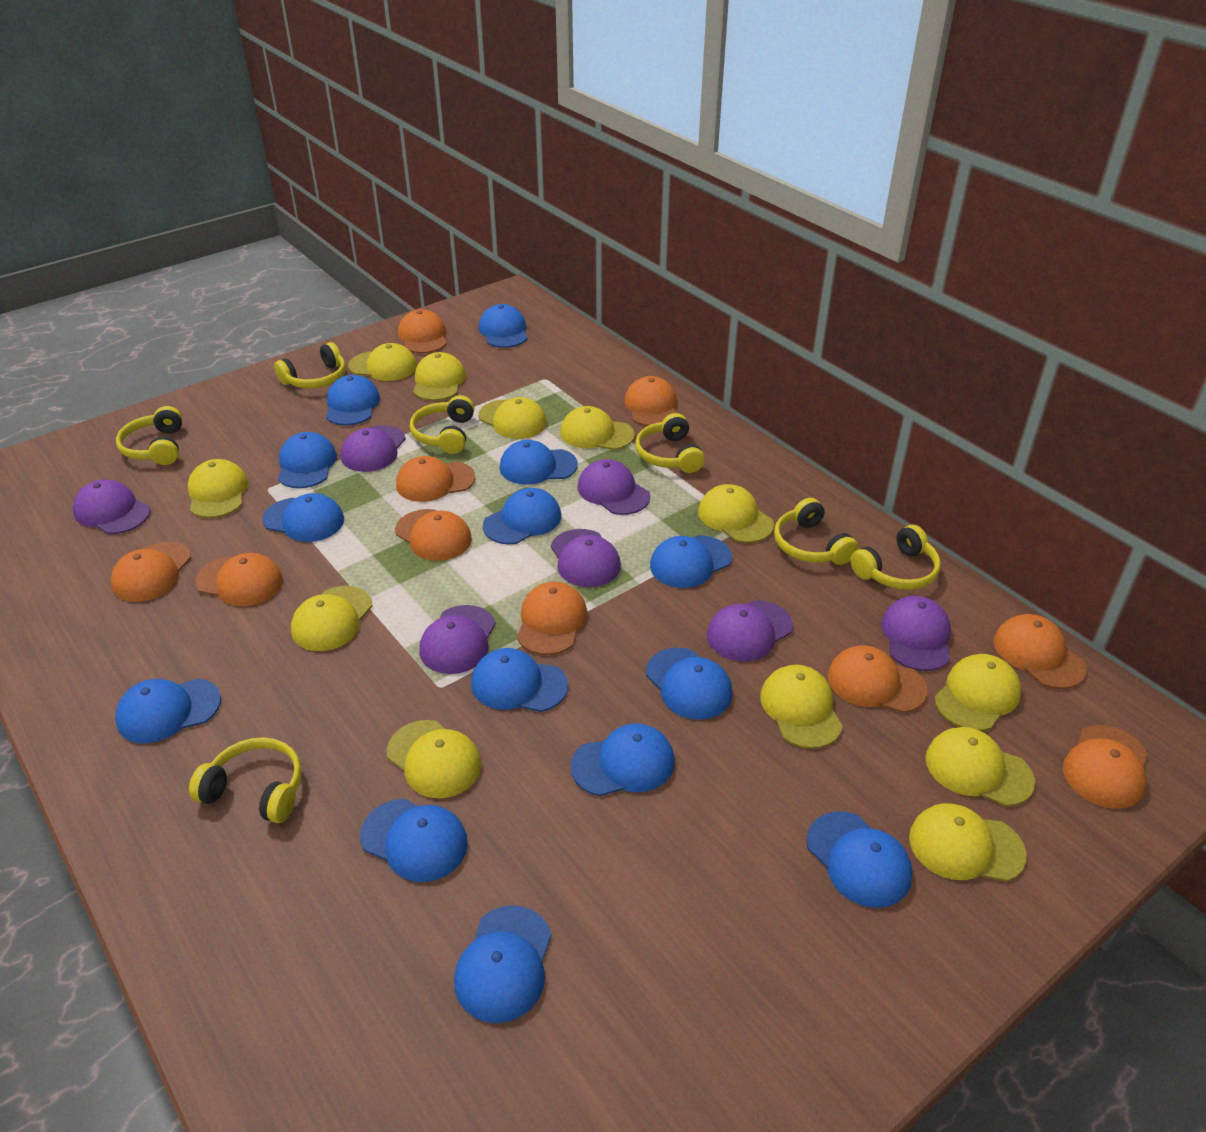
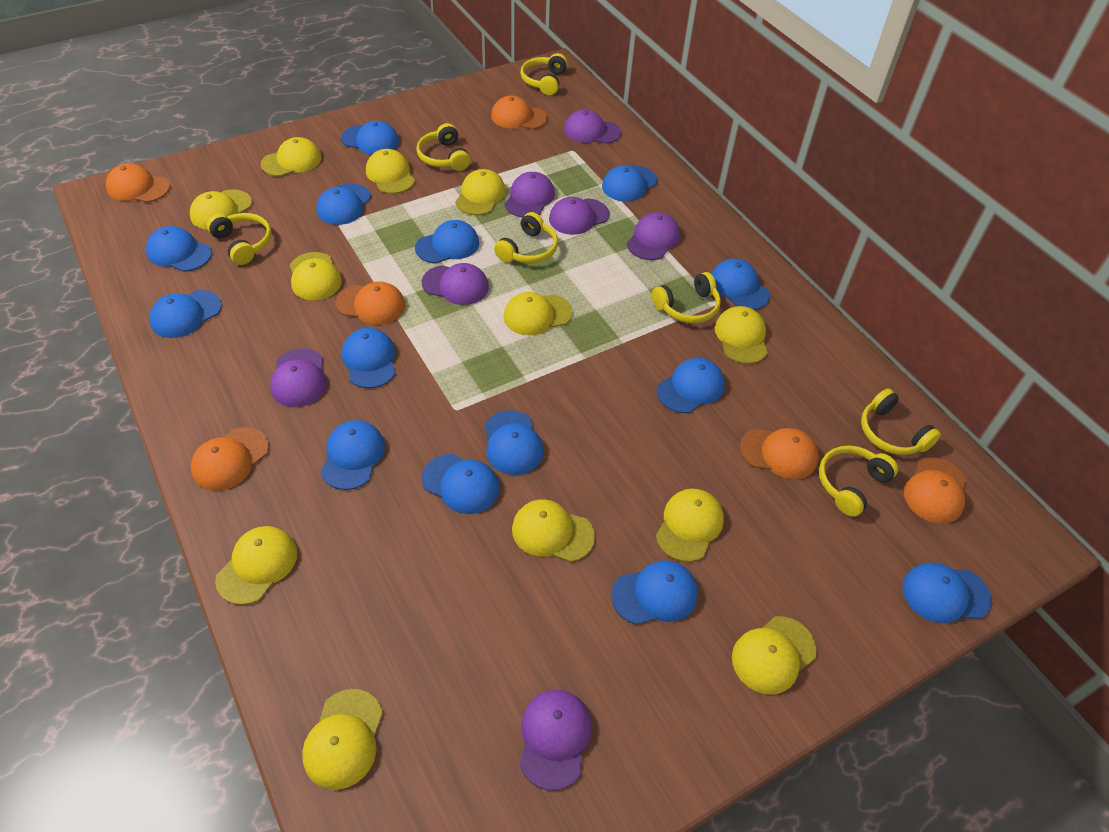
orange cap: 10 -> 6

